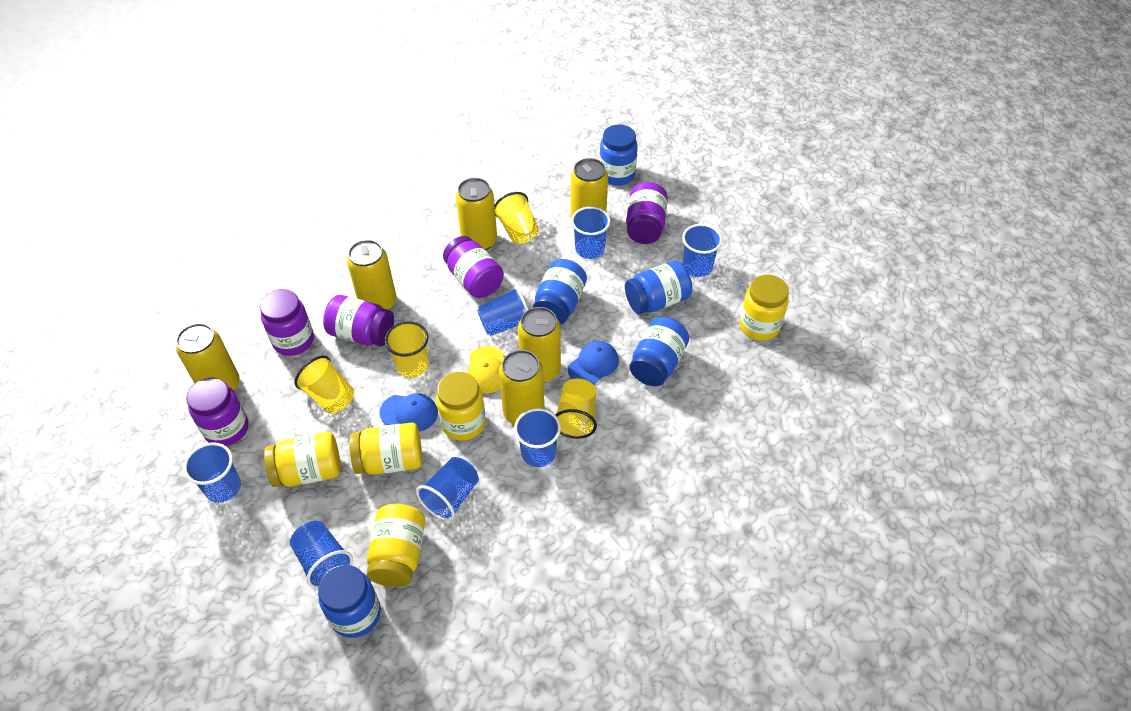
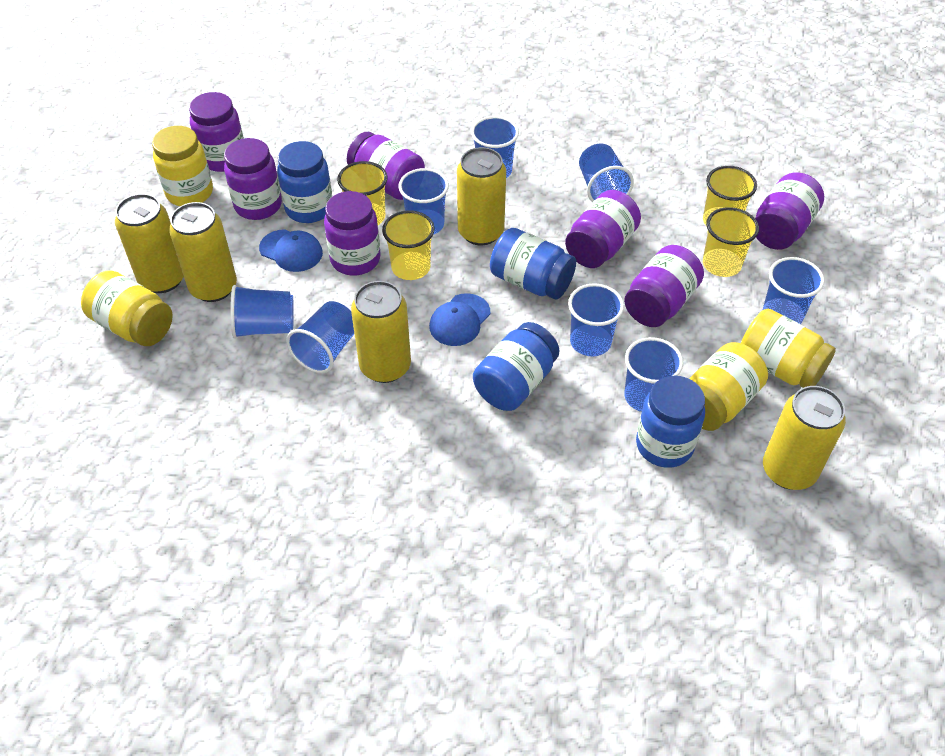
blue cup: 7 -> 8
blue jar: 5 -> 4
purple jar: 5 -> 7
yellow can: 6 -> 5
yellow cap: 1 -> 0
yellow jar: 5 -> 4

